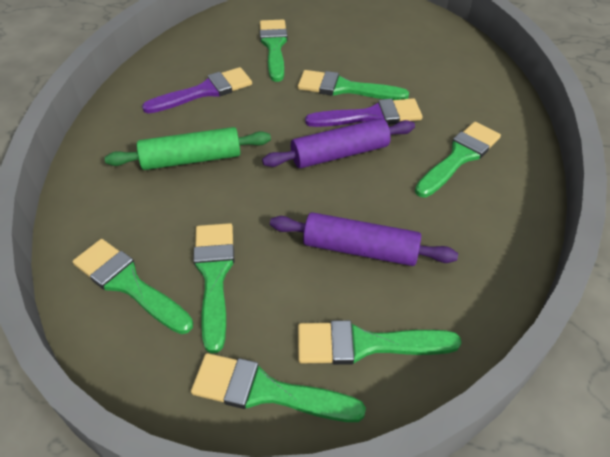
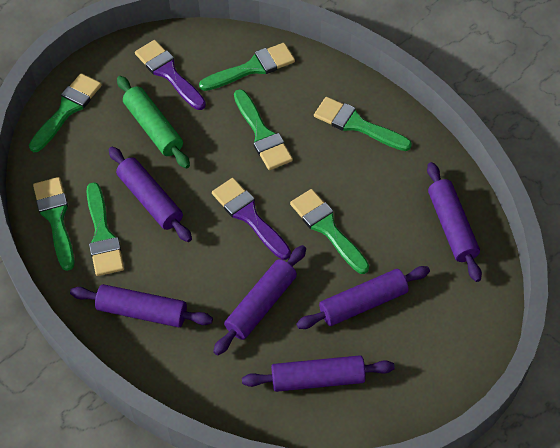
purple rolling pin: 2 -> 6

